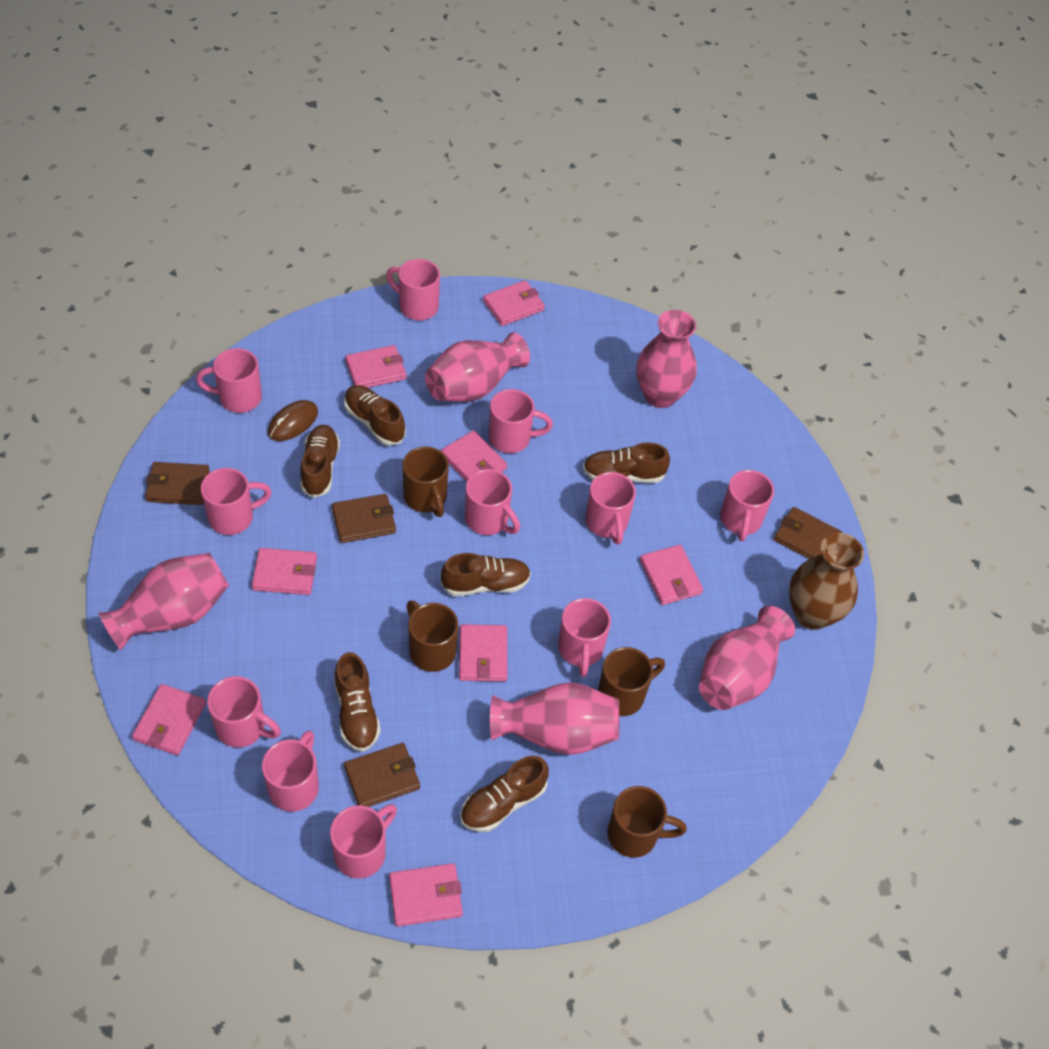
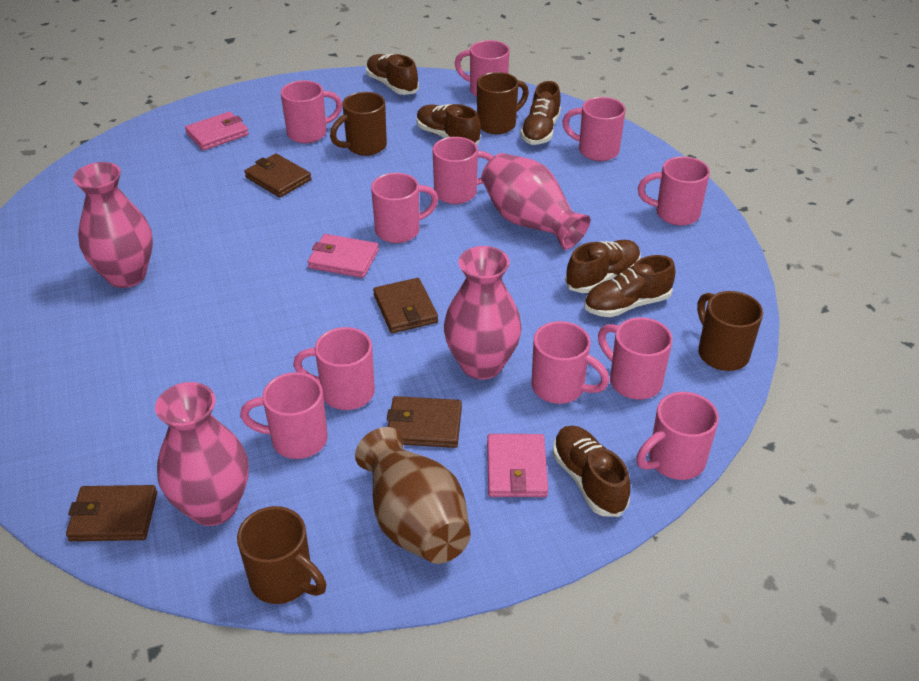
brown mouse: 1 -> 0
pink vase: 5 -> 4
pink wallet: 8 -> 3

